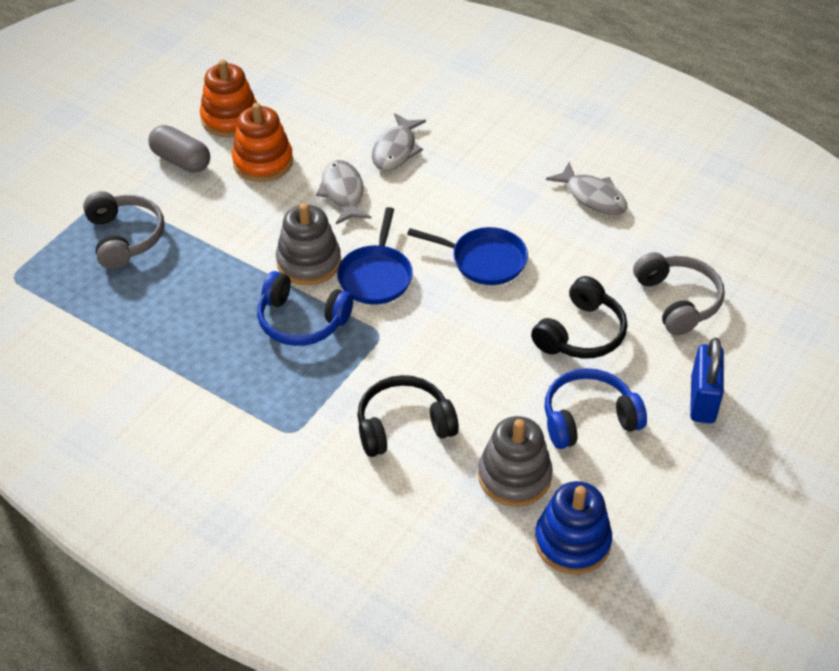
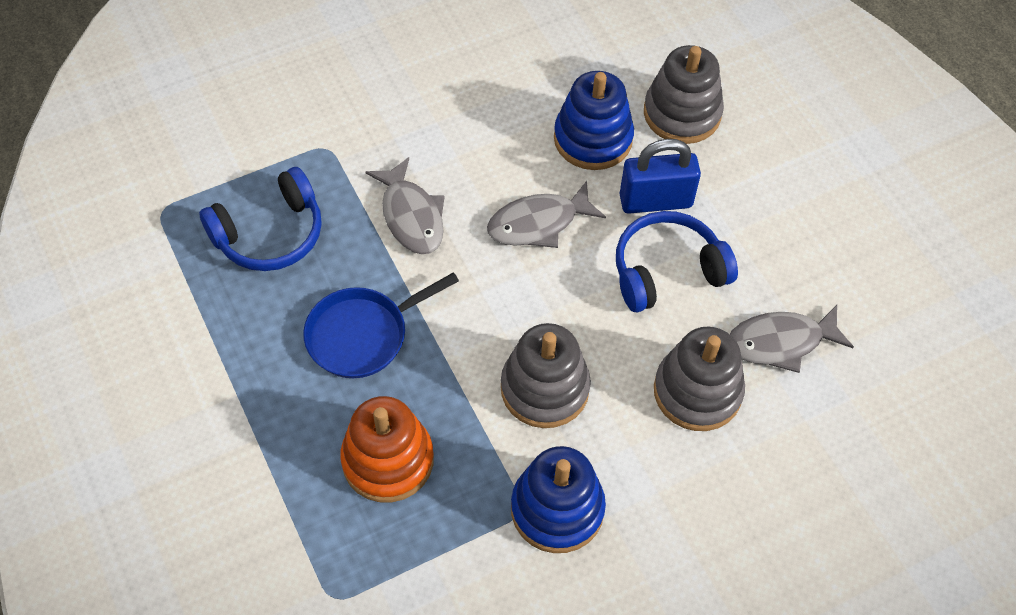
black headphones: 2 -> 0
blue pan: 2 -> 1
blue stacking toy: 1 -> 2
grey capsule: 1 -> 0
grey headphones: 2 -> 0
grey stacking toy: 2 -> 3
orange stacking toy: 2 -> 1

